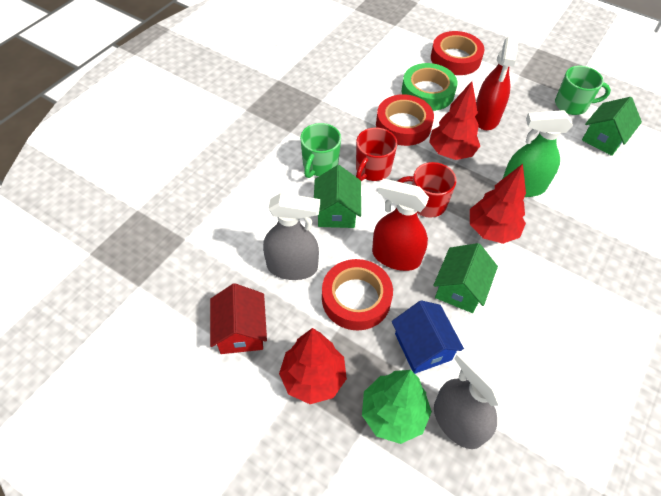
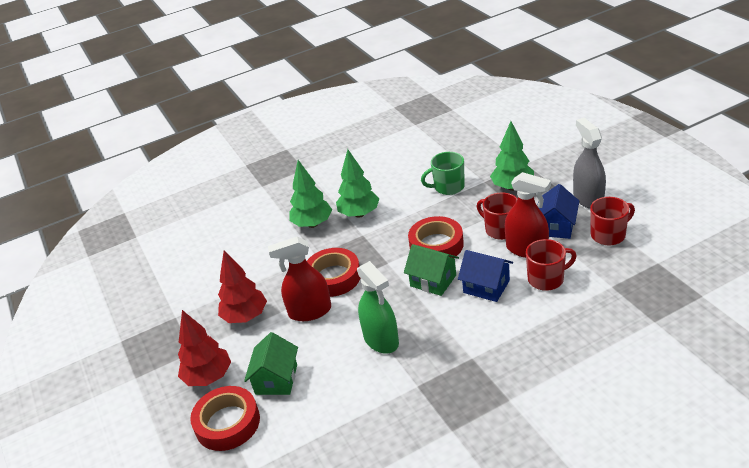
blue house: 1 -> 2
green house: 3 -> 2
green mug: 2 -> 1
green tape: 1 -> 0
green tree: 1 -> 3
grey spray bottle: 2 -> 1
red house: 1 -> 0
red mug: 2 -> 3
red tree: 3 -> 2

